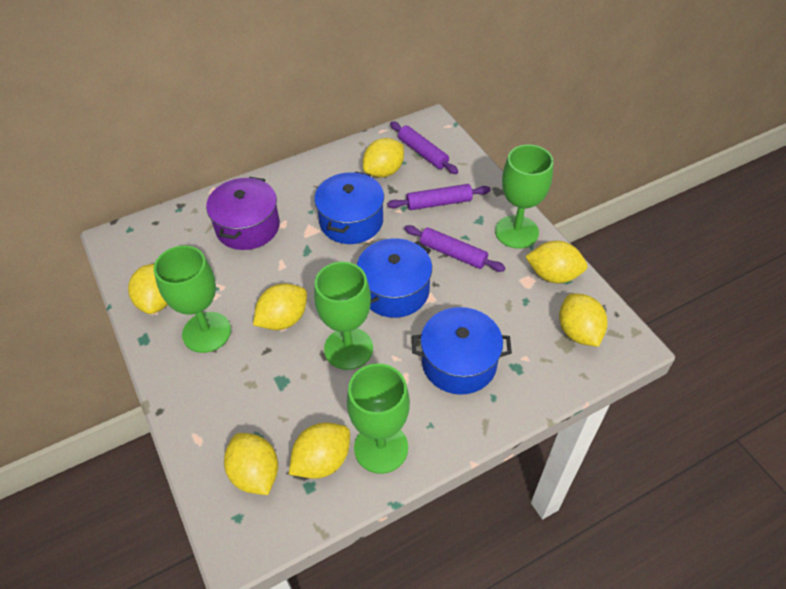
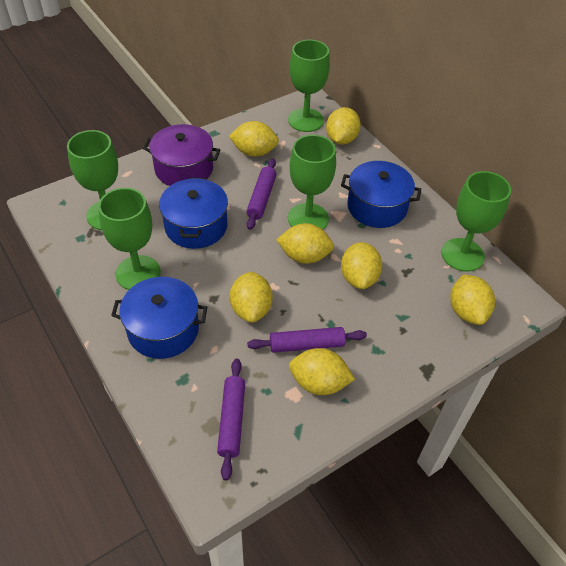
green goblet: 4 -> 5

